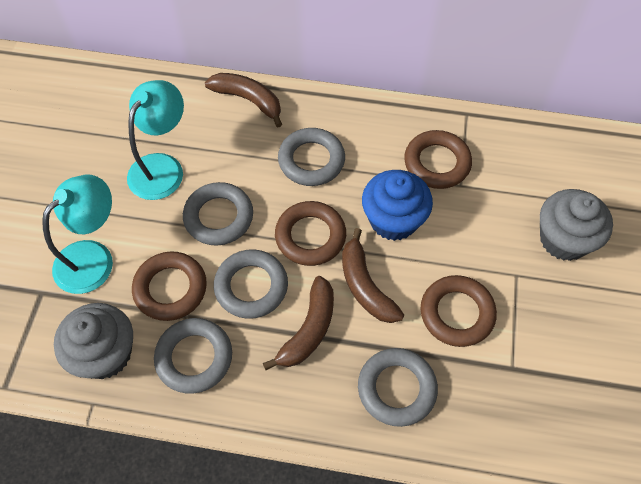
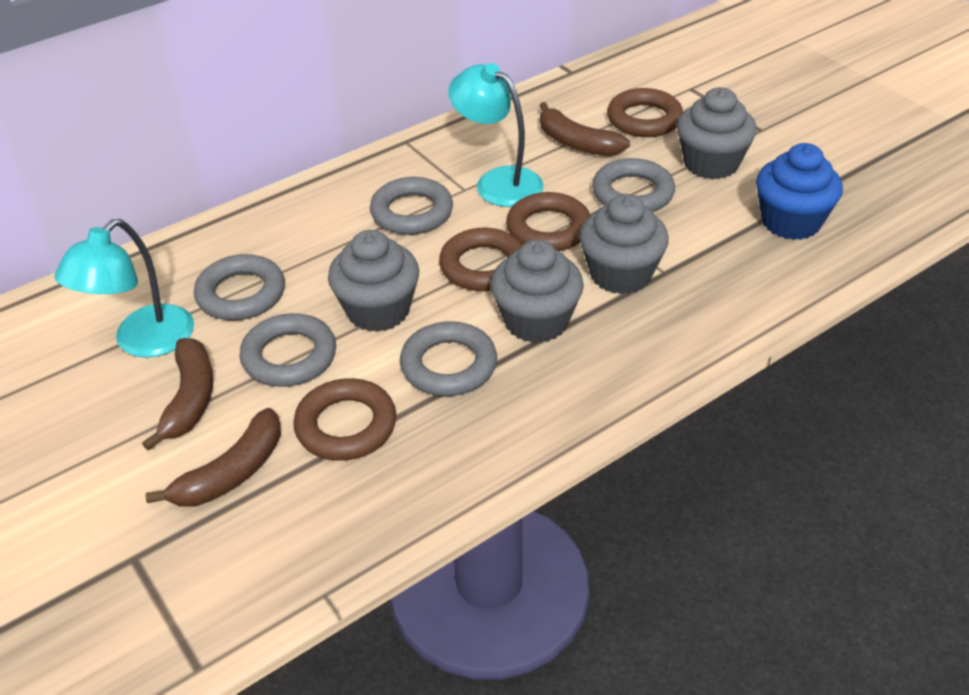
grey cupcake: 2 -> 4

